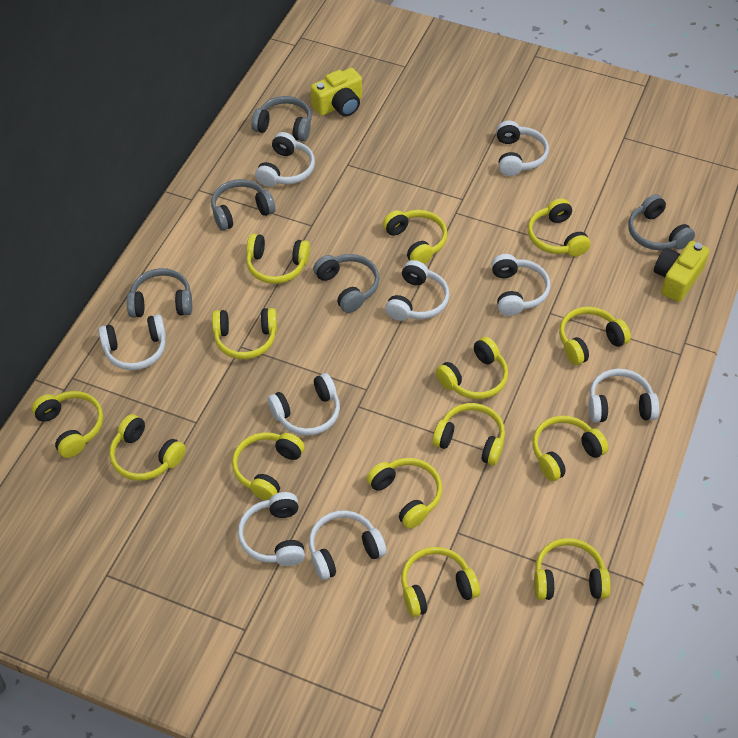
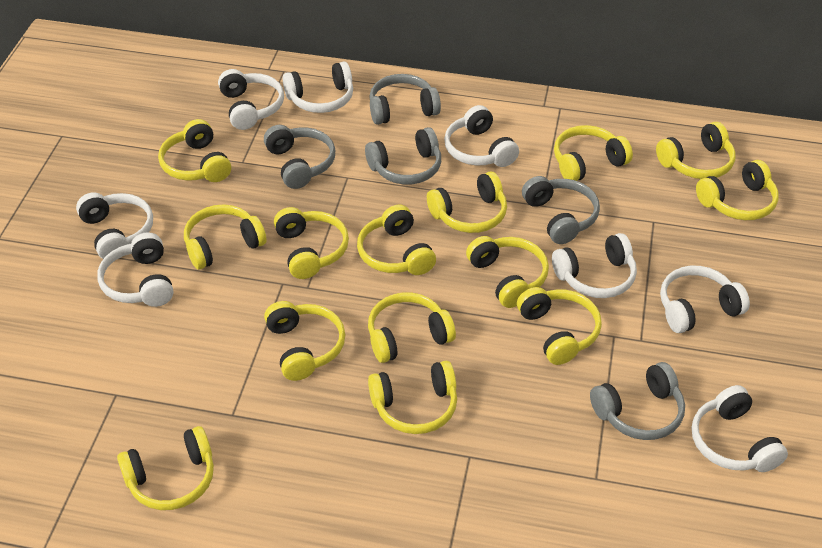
white headphones: 9 -> 8
yellow camera: 2 -> 0

